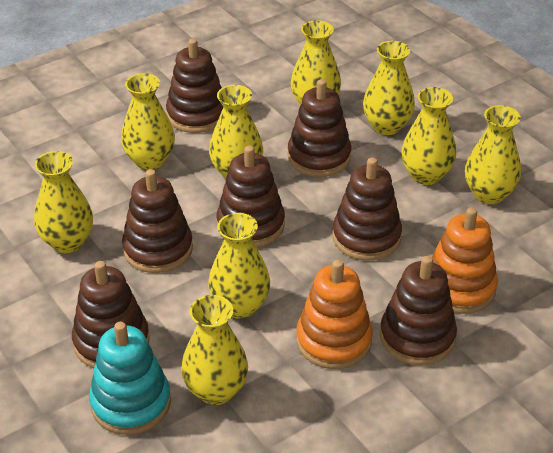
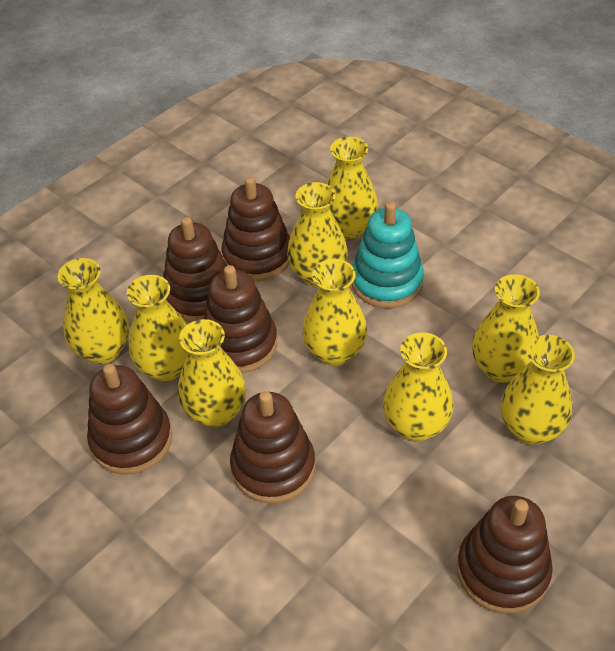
brown stacking toy: 7 -> 6
orange stacking toy: 2 -> 0

